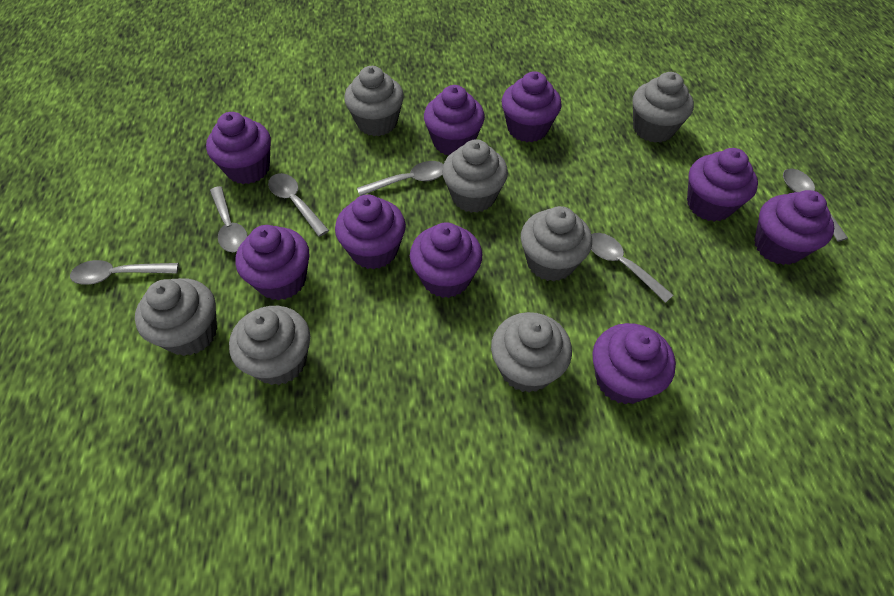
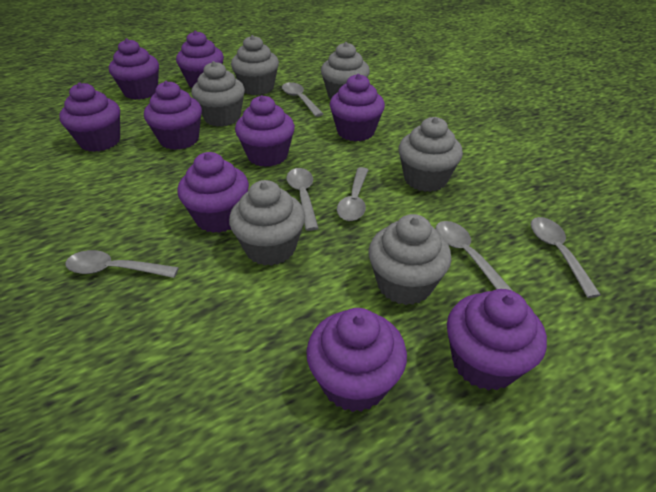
grey cupcake: 7 -> 6

